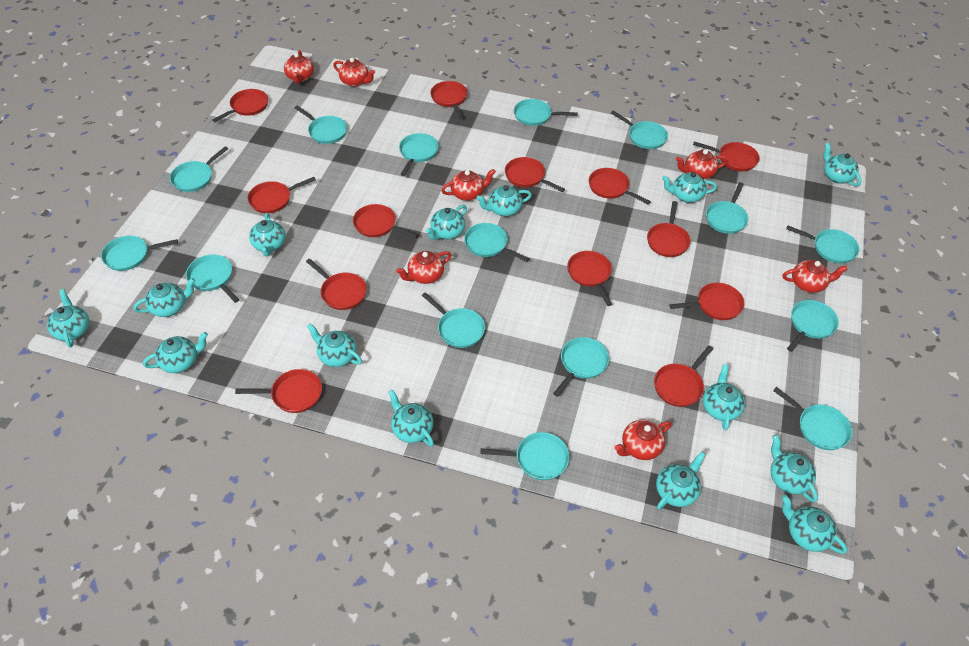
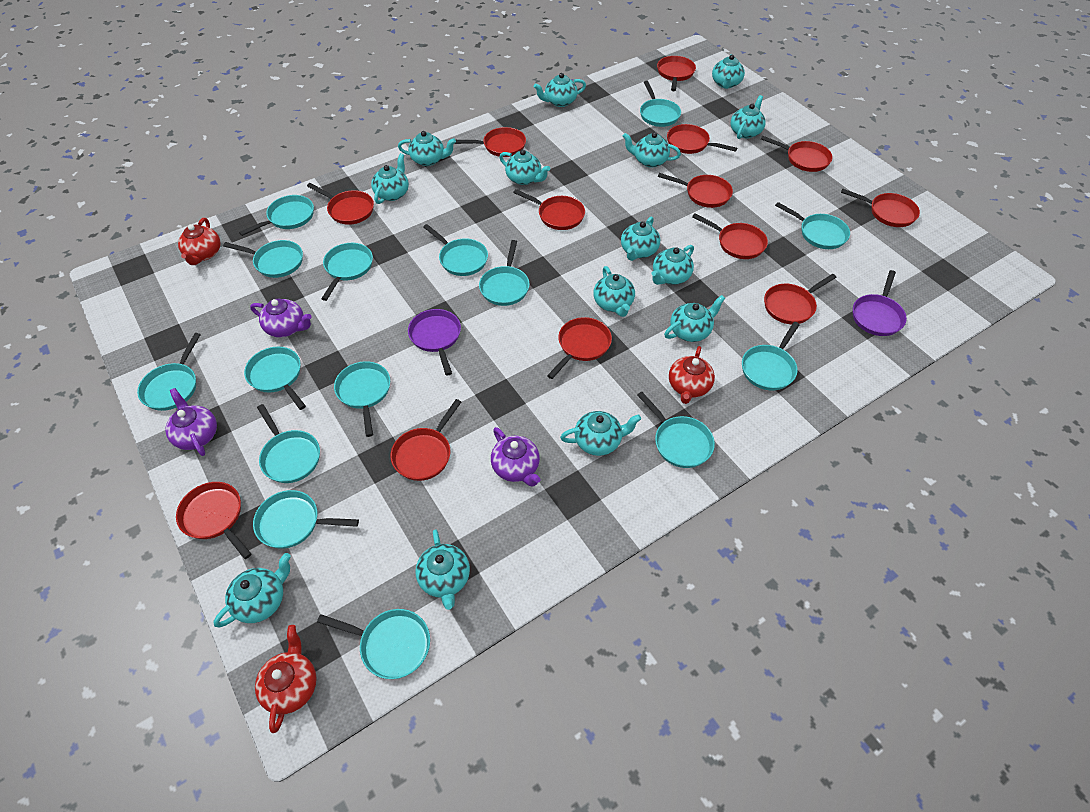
purple pan: 0 -> 2
purple teapot: 0 -> 3
red teapot: 7 -> 3

